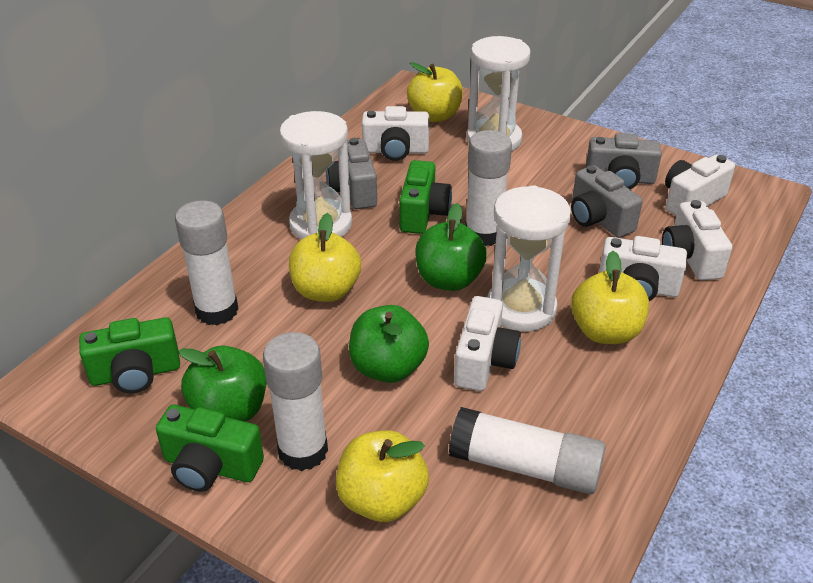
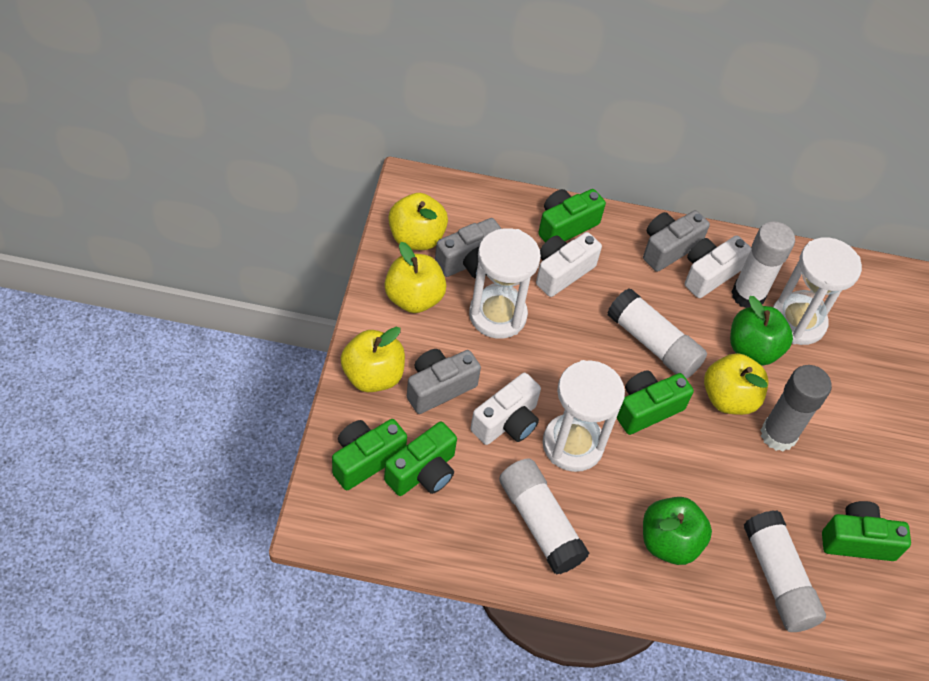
green apple: 3 -> 2
green camera: 3 -> 5
grey glue stick: 0 -> 1
white camera: 5 -> 3

